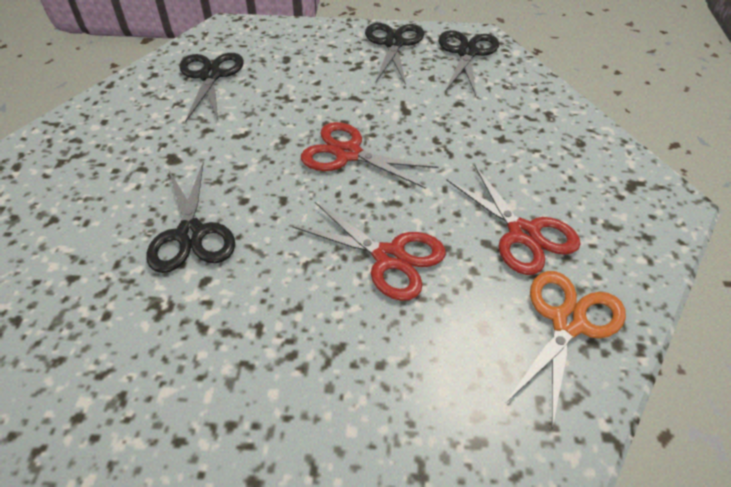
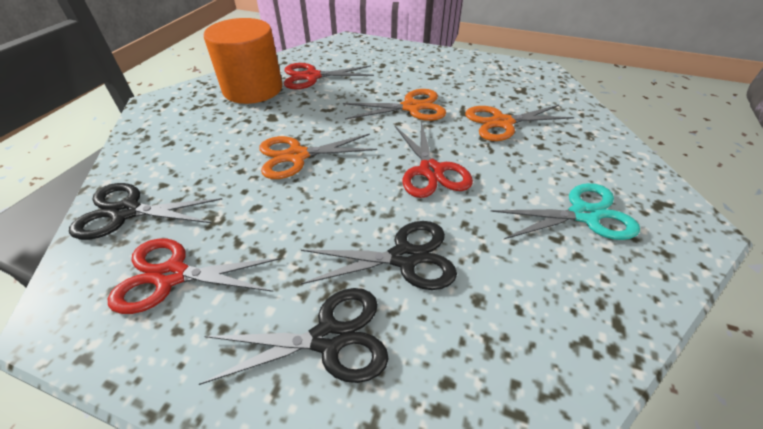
black scissors: 4 -> 3
orange cylinder: 0 -> 1
orange scissors: 1 -> 3
turquoise scissors: 0 -> 1

